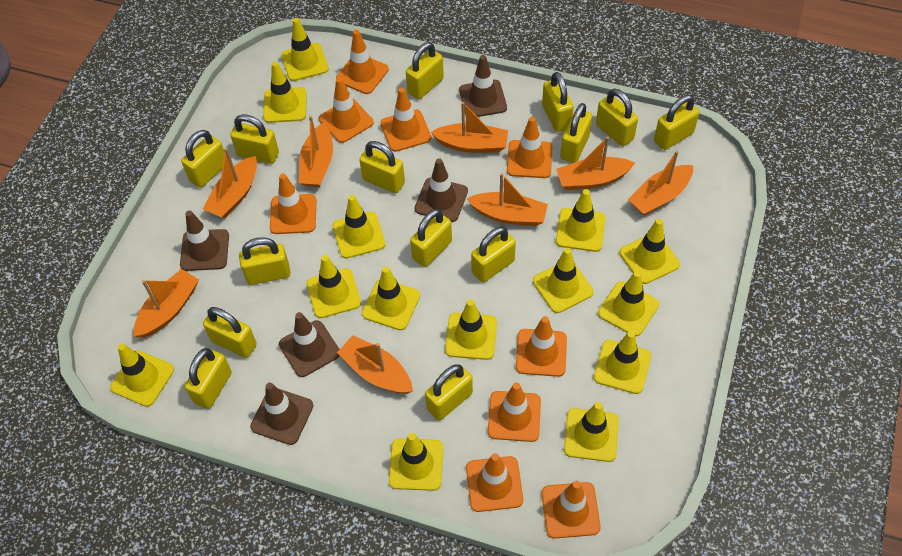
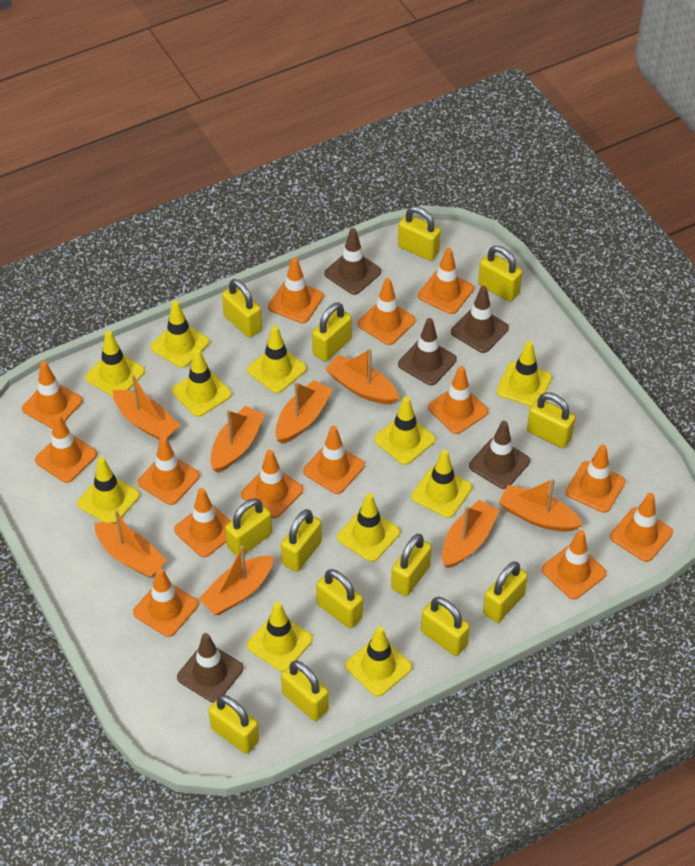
orange traffic cone: 9 -> 14
yellow padlock: 14 -> 13
yellow traffic cone: 14 -> 11

